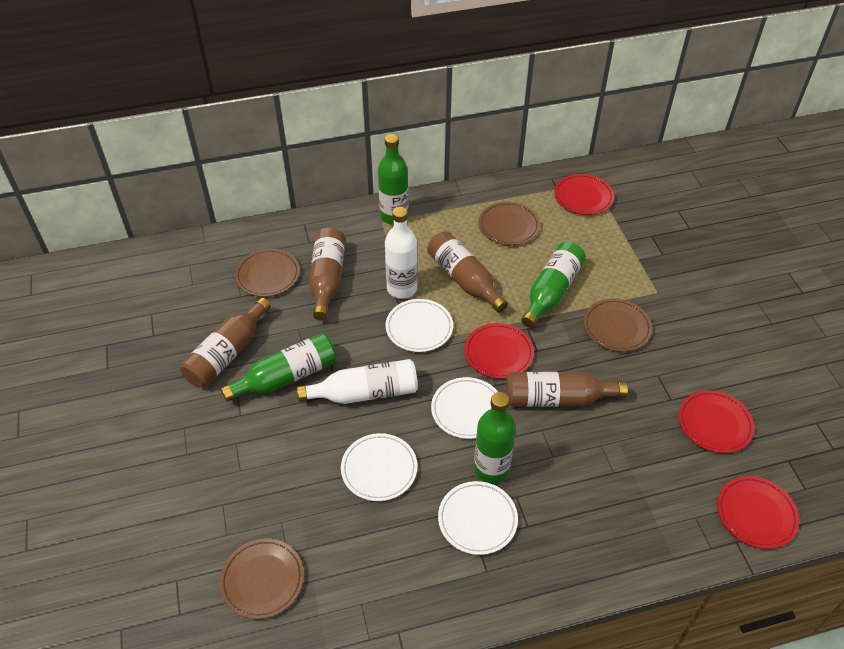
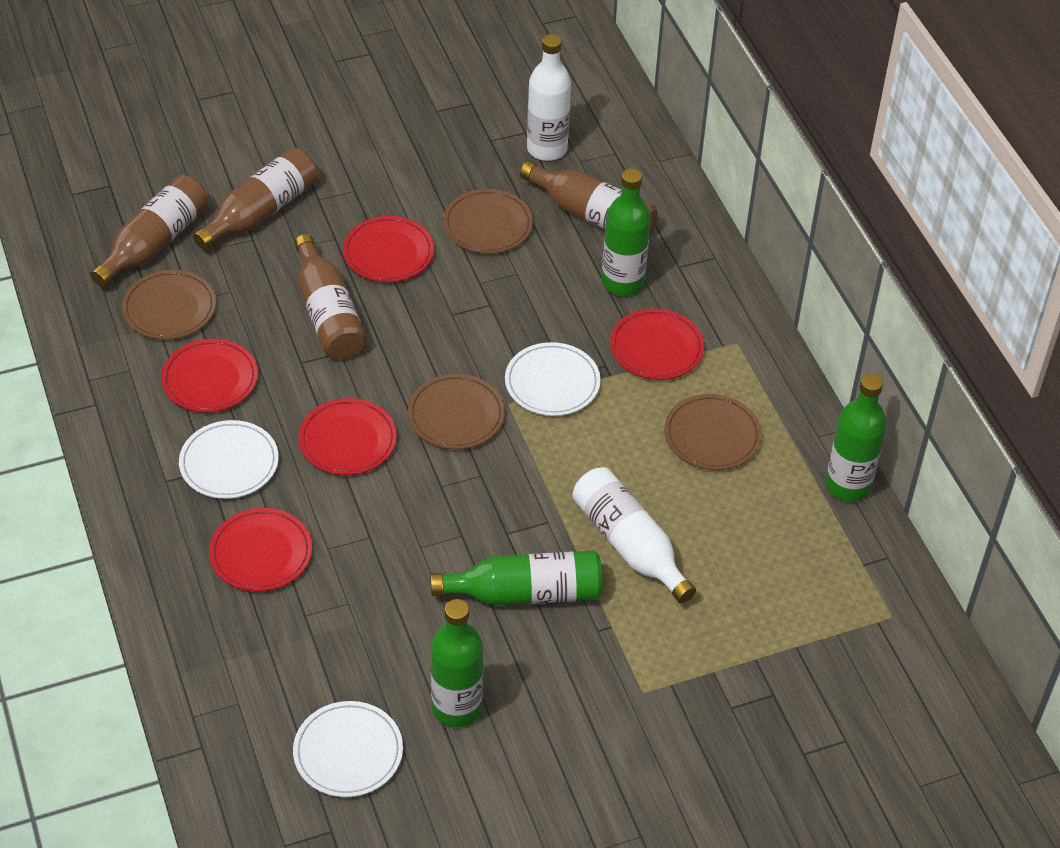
red plate: 4 -> 5
white plate: 4 -> 3

